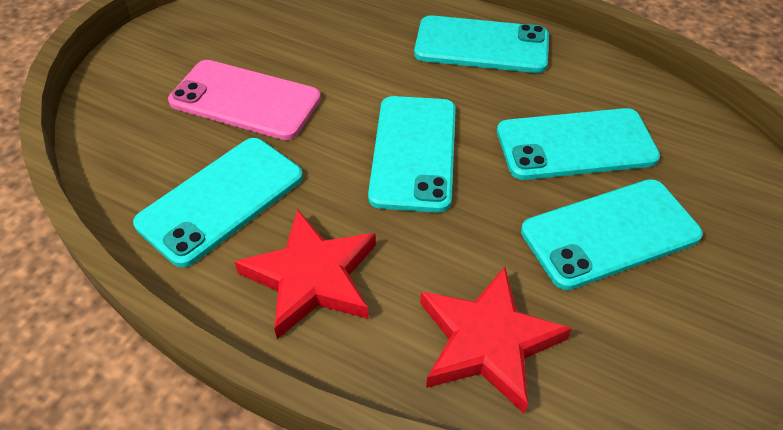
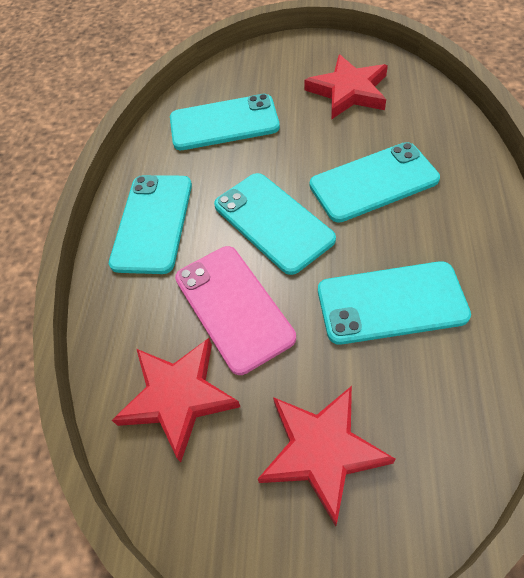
red star: 2 -> 3

